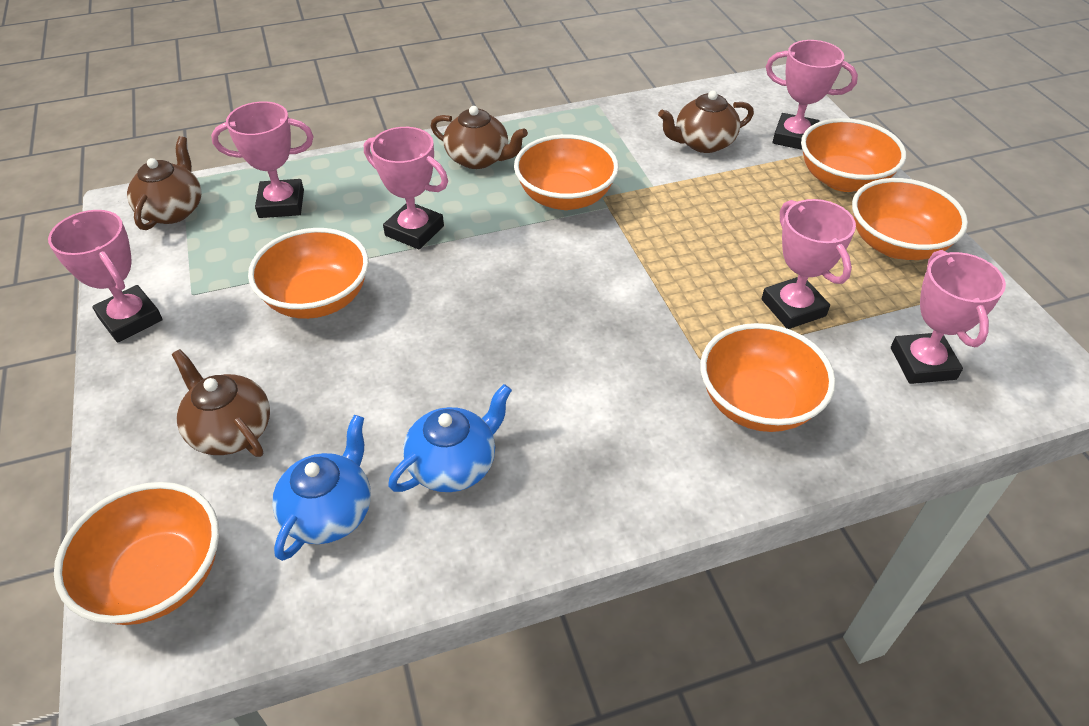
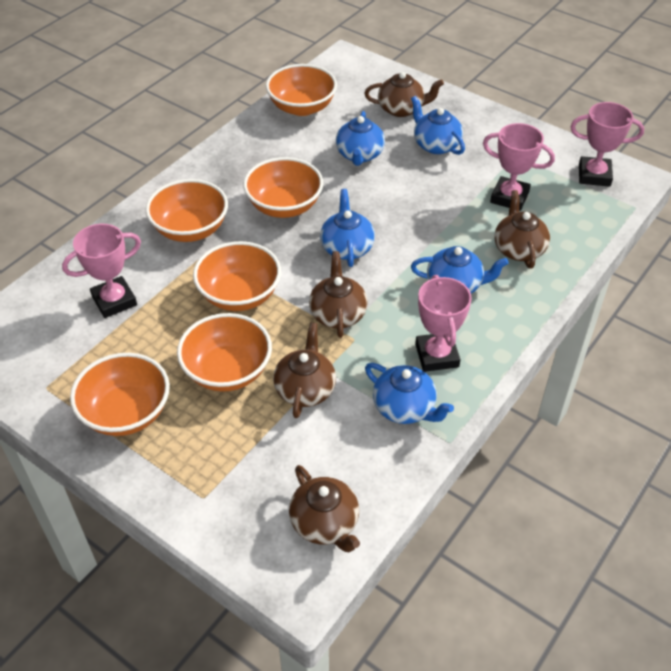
blue teapot: 2 -> 5
brown teapot: 4 -> 5
pink trophy: 6 -> 4

